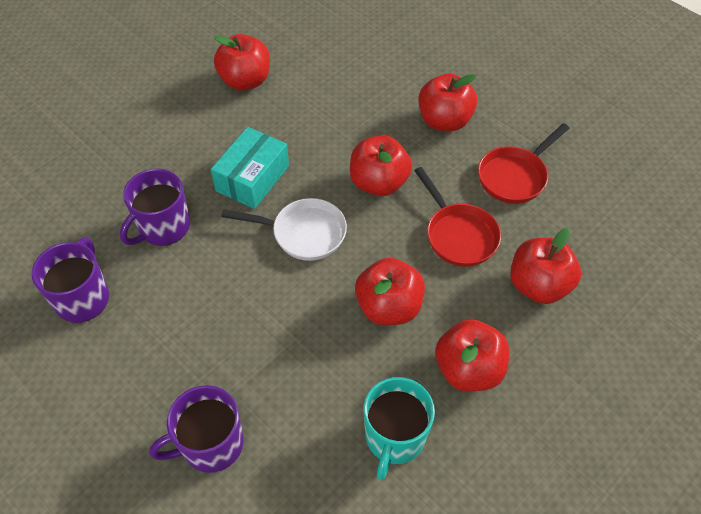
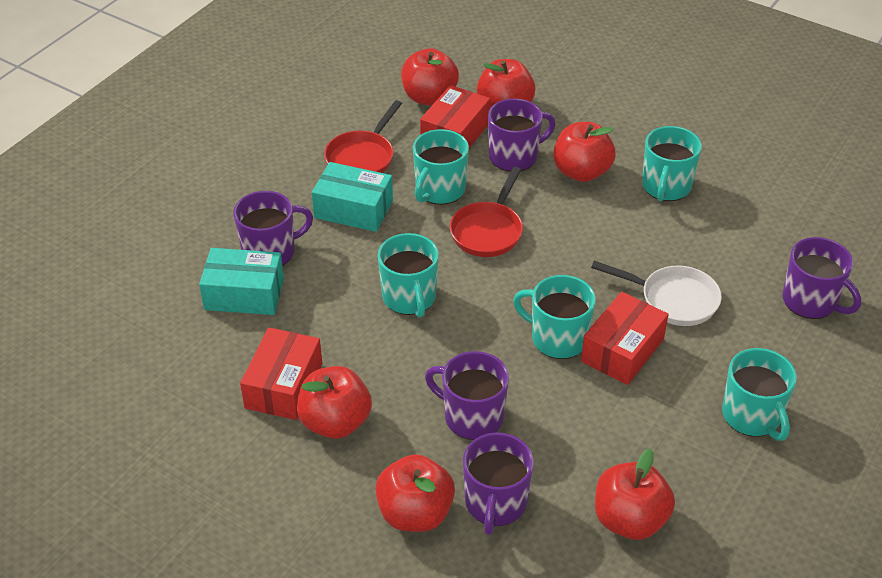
purple mug: 3 -> 5
red box: 0 -> 3
turquoise box: 1 -> 2
turquoise mug: 1 -> 5

